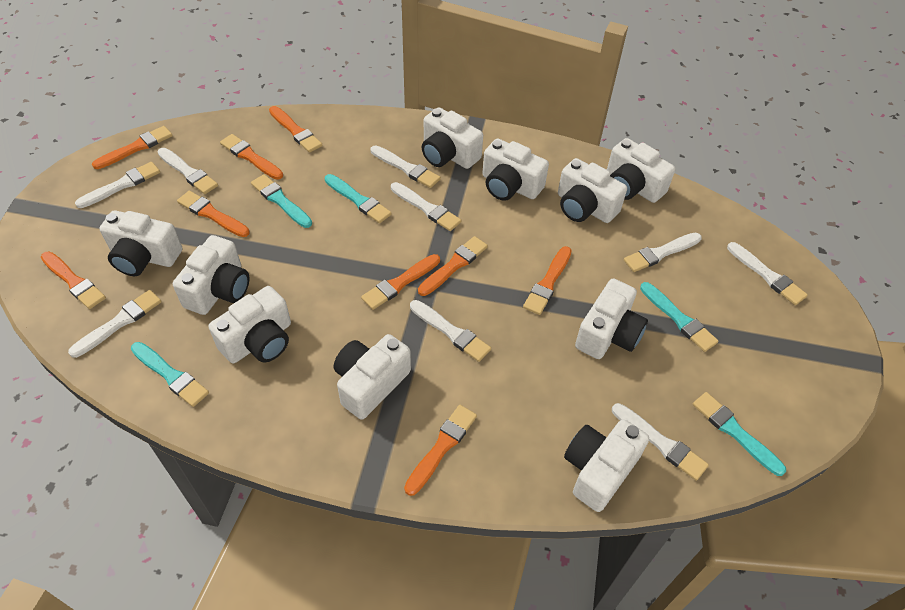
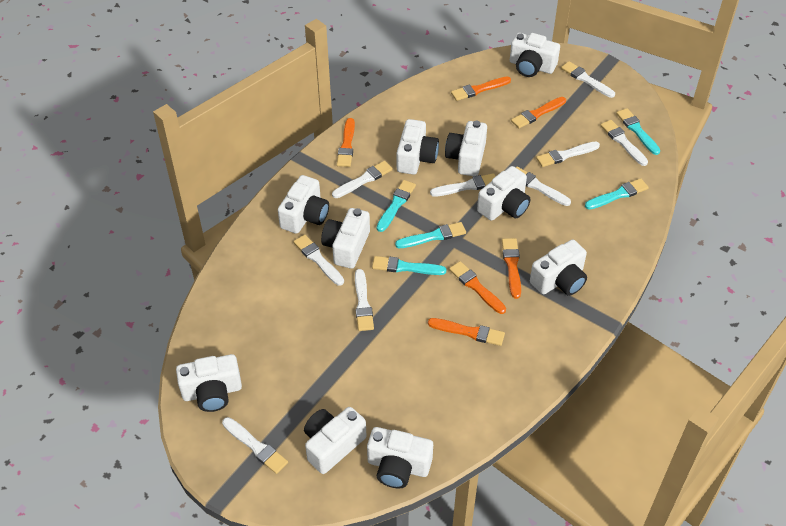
orange brush: 9 -> 6

